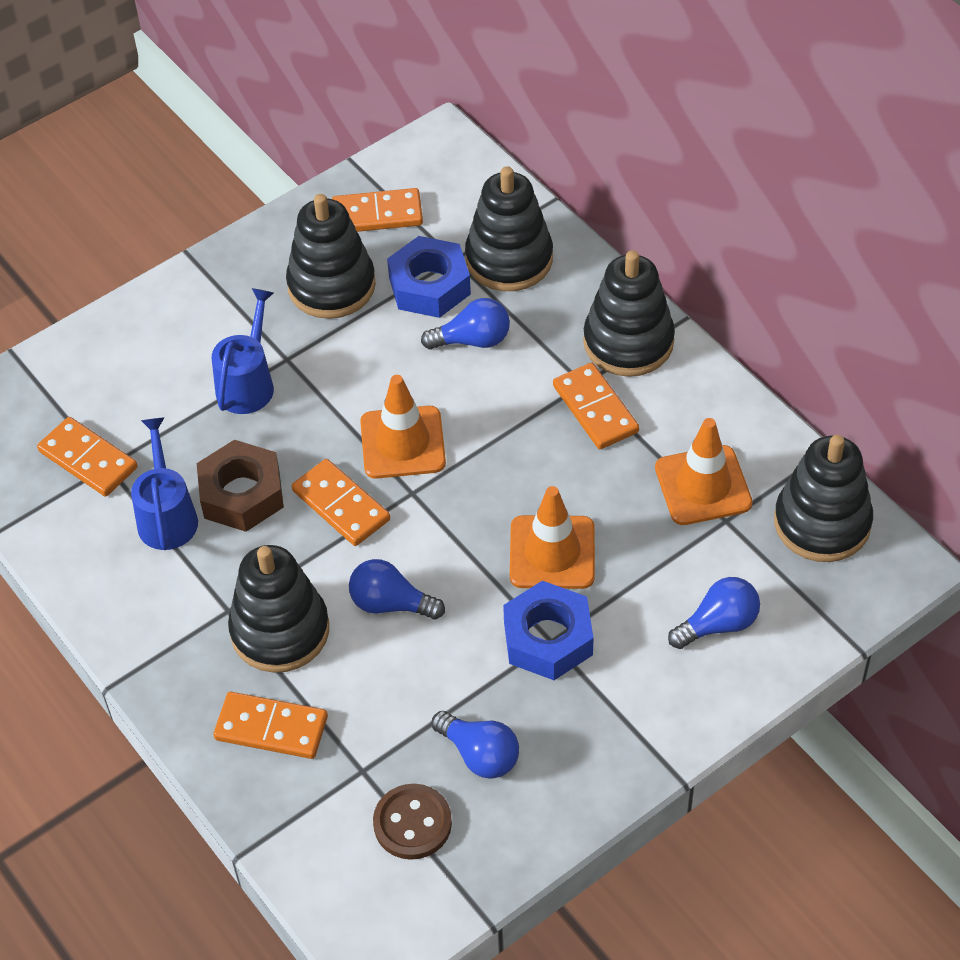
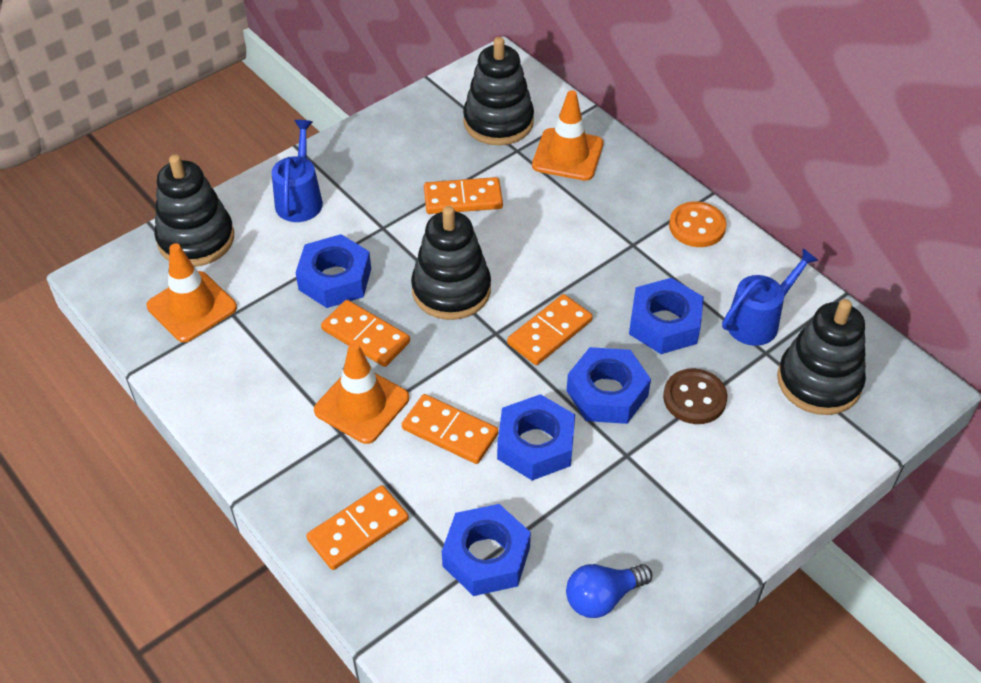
black stacking toy: 5 -> 4
blue light bulb: 4 -> 1
blue nut: 2 -> 5
brown nut: 1 -> 0
orange button: 0 -> 1

